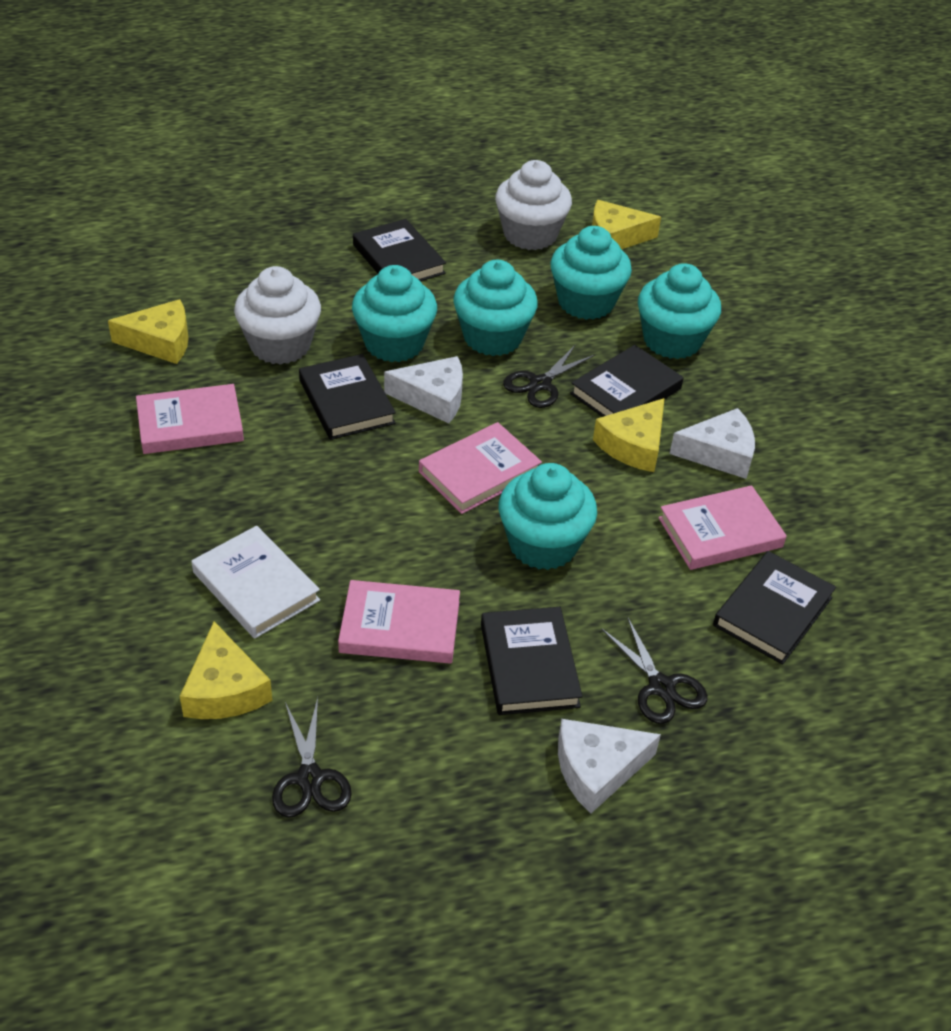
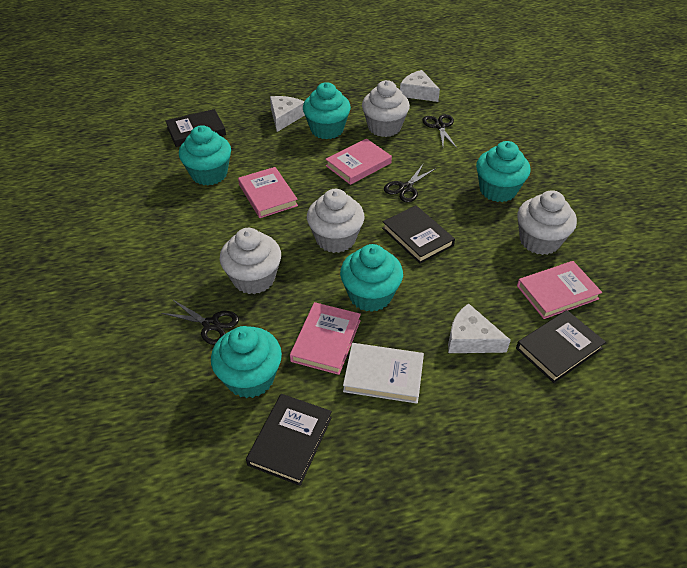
black book: 5 -> 4
white cupcake: 2 -> 4
yellow cheese: 4 -> 0

